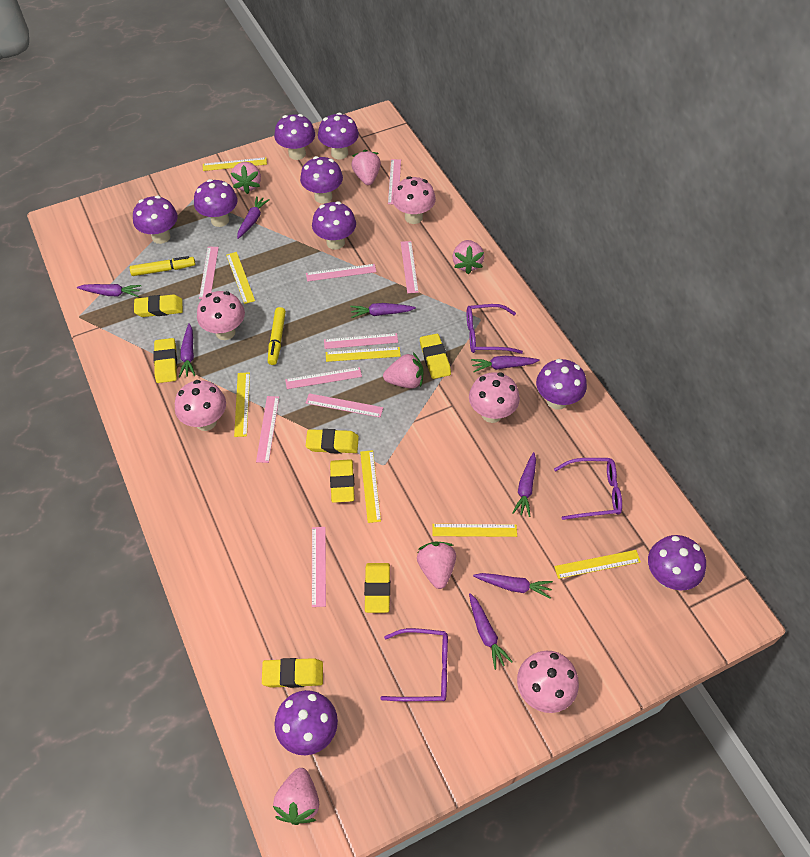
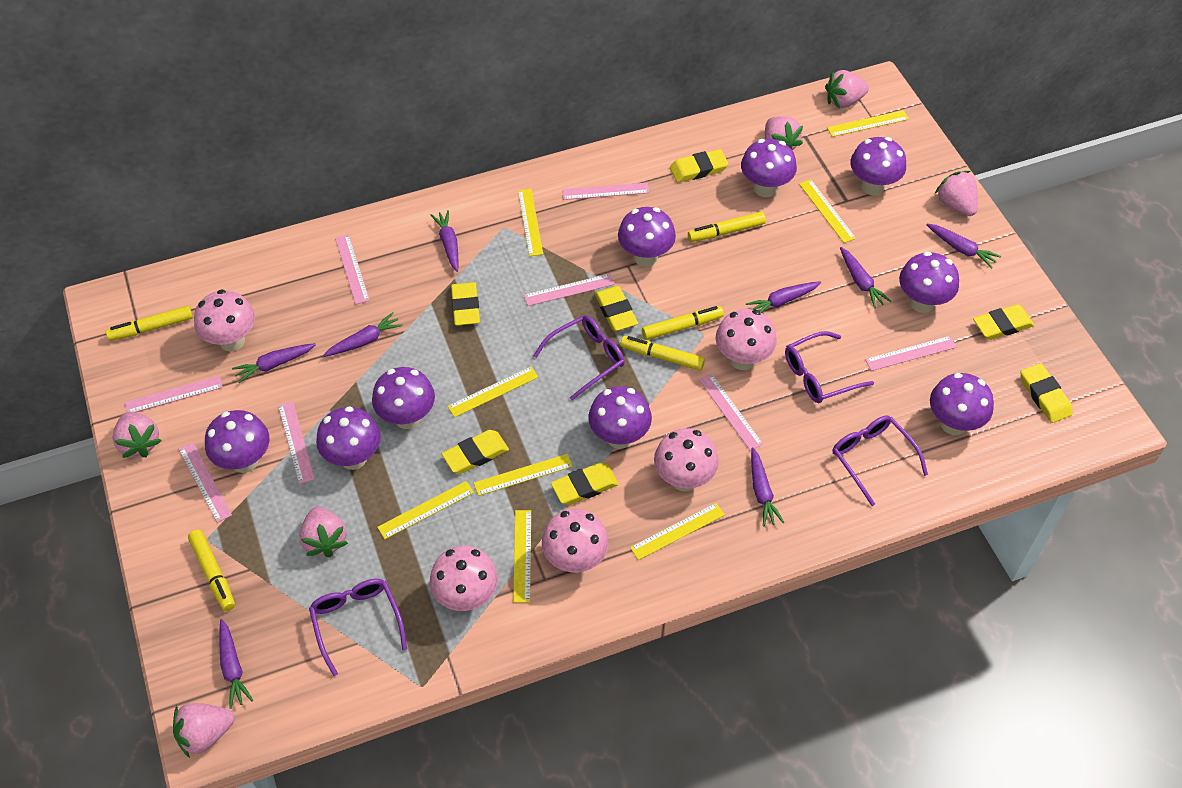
pink ruler: 9 -> 8
purple glasses: 3 -> 4
yellow marker: 2 -> 5
yellow ruler: 7 -> 8

